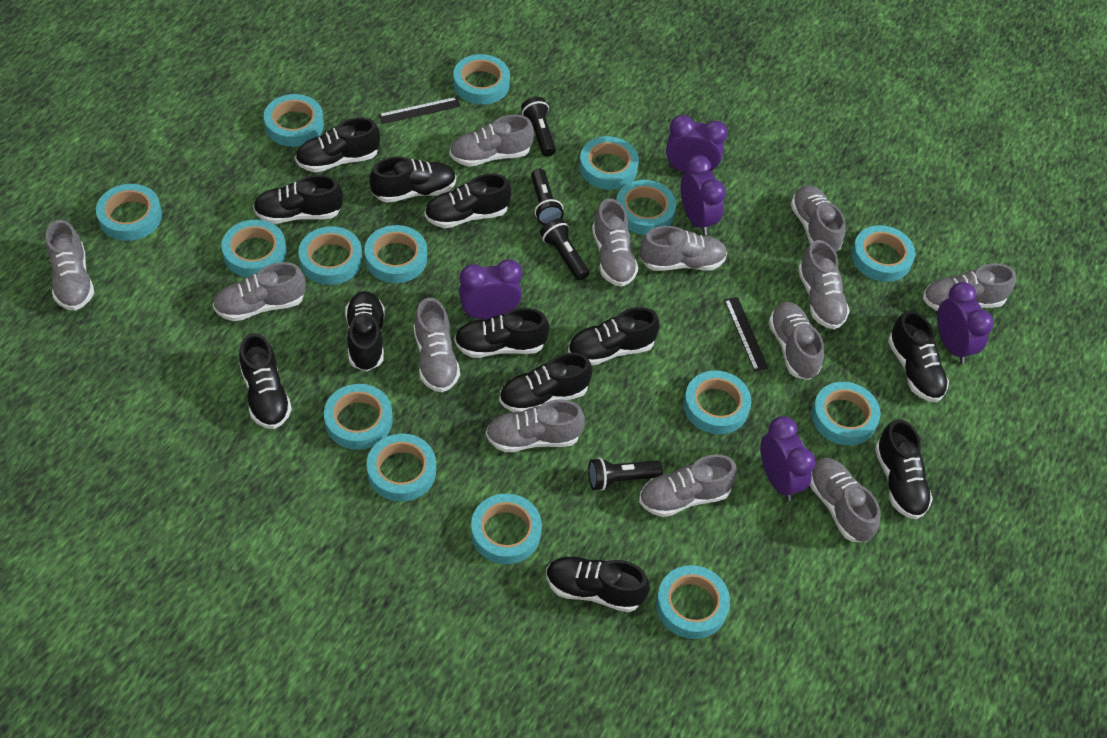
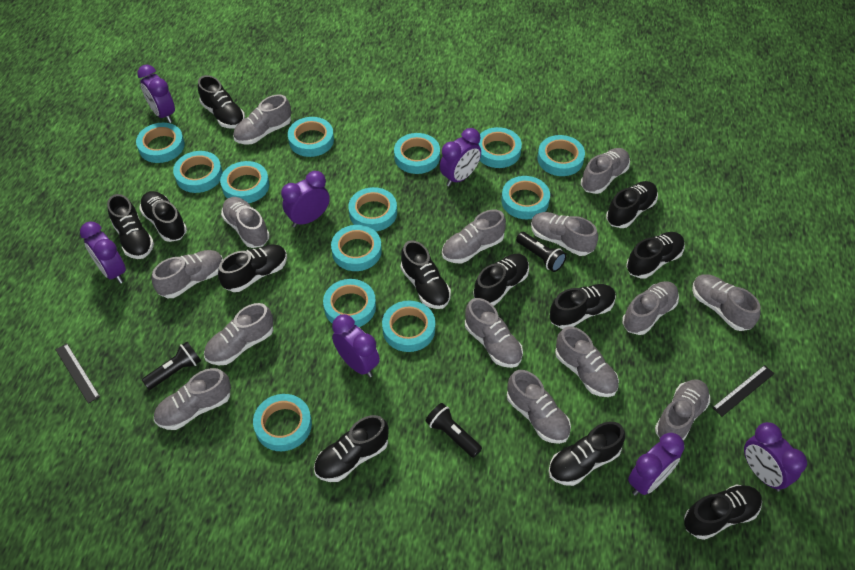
black flashlight: 4 -> 3
grey shoe: 13 -> 14
purple clock: 5 -> 7
turquoise tape: 15 -> 13

